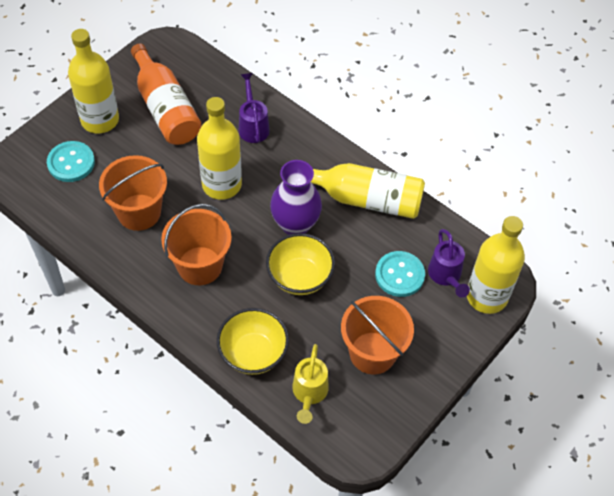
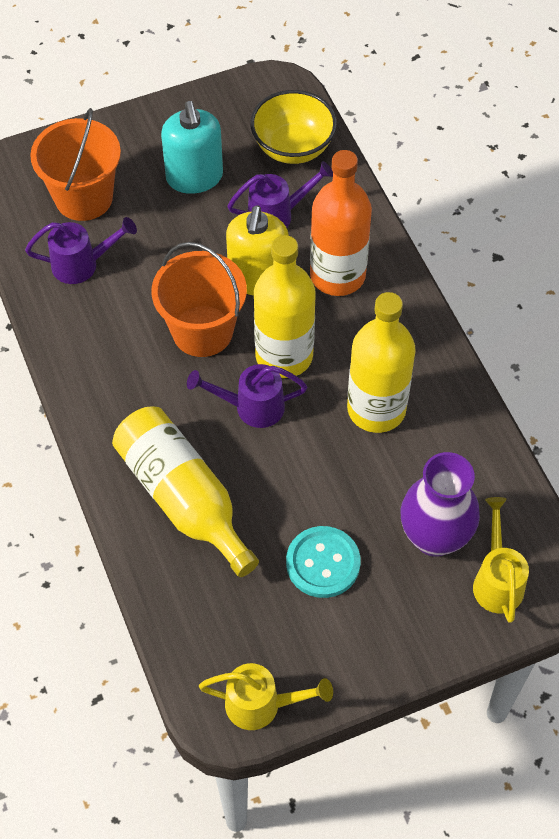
orange bucket: 3 -> 2
purple watering can: 2 -> 3
turquoise button: 2 -> 1
turquoise soap dispenser: 0 -> 1
yellow bottle: 4 -> 3
yellow bowl: 2 -> 1
yellow soap dispenser: 0 -> 1
yellow watering can: 1 -> 2

